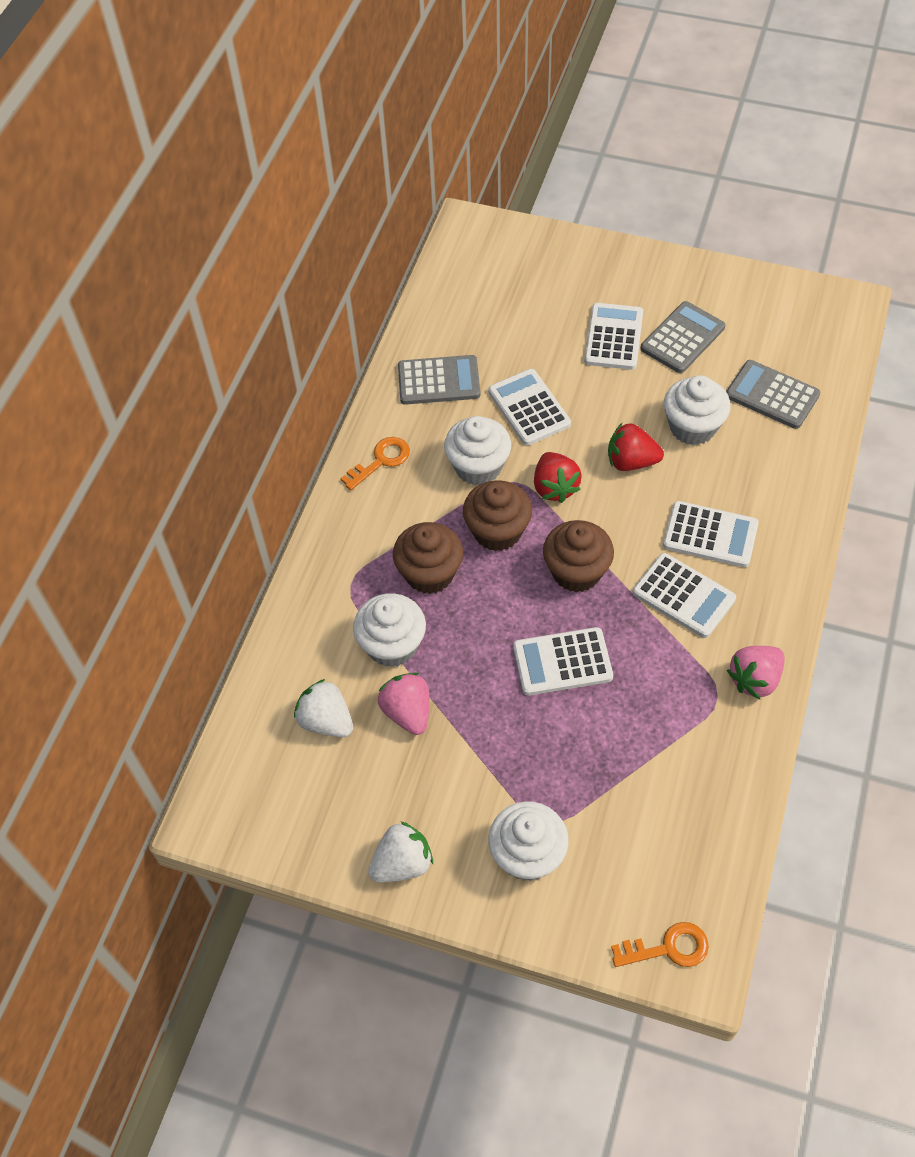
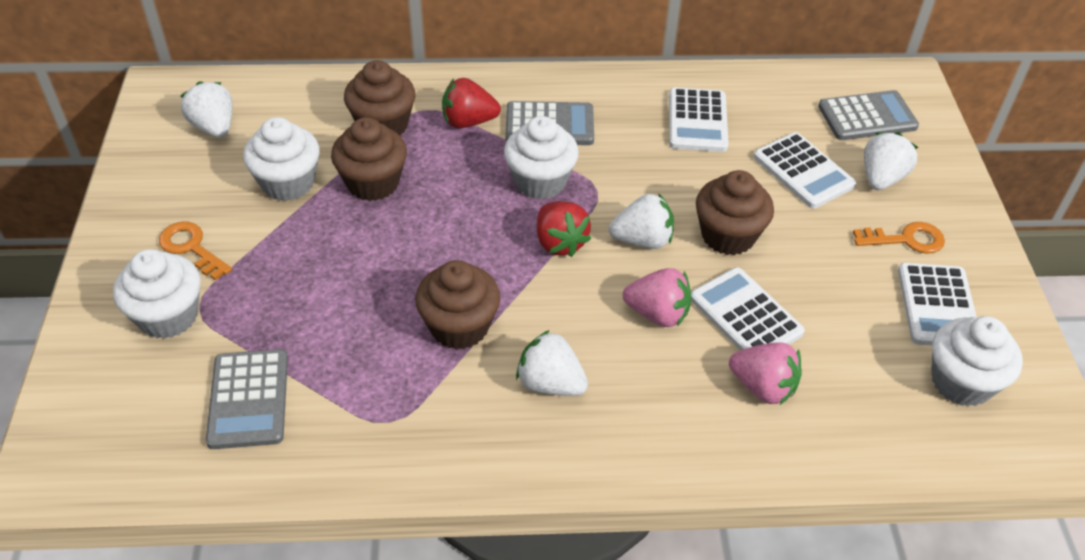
brown cupcake: 3 -> 4
white calculator: 5 -> 4
white strawberry: 2 -> 4

